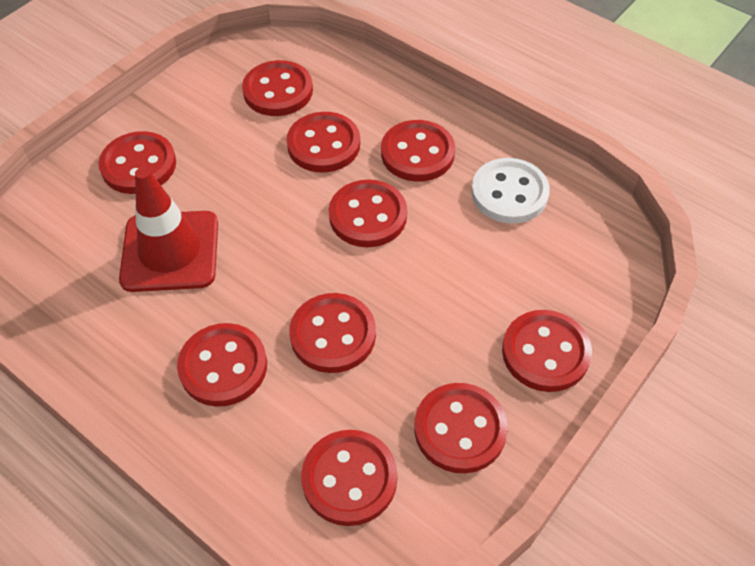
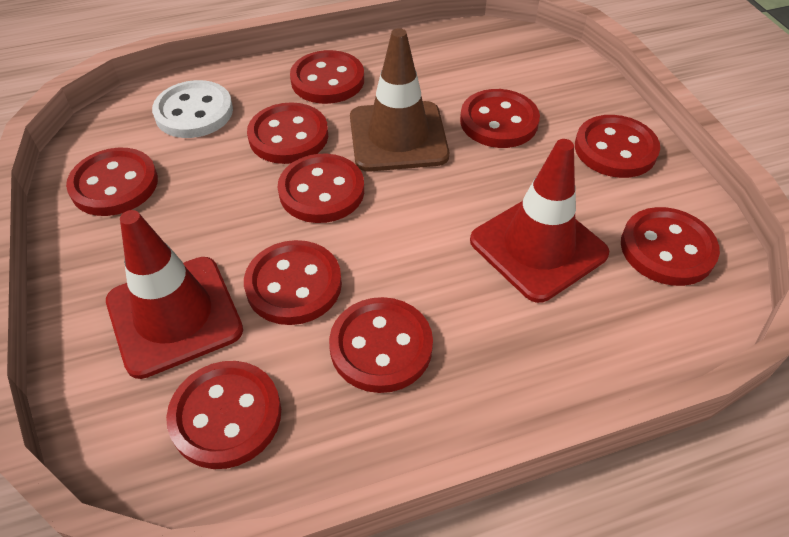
brown traffic cone: 0 -> 1
red traffic cone: 1 -> 2

